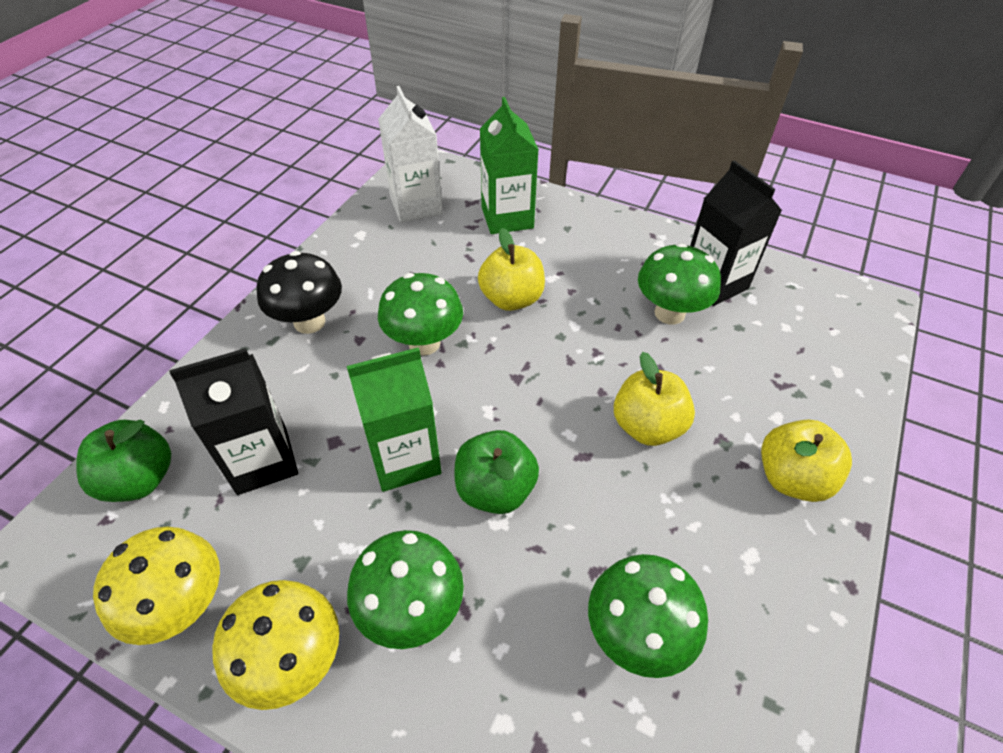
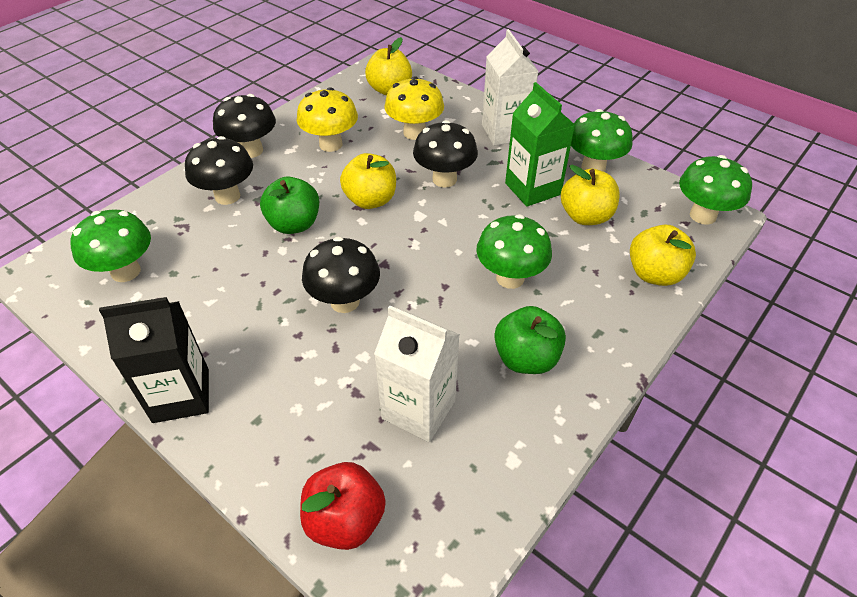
black carton: 2 -> 1
black mushroom: 1 -> 4
green carton: 2 -> 1
red apple: 0 -> 1
white carton: 1 -> 2
yellow apple: 3 -> 4

